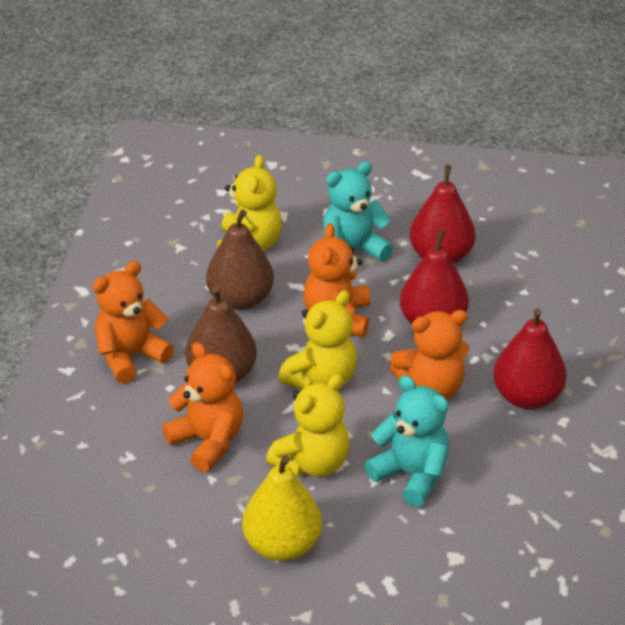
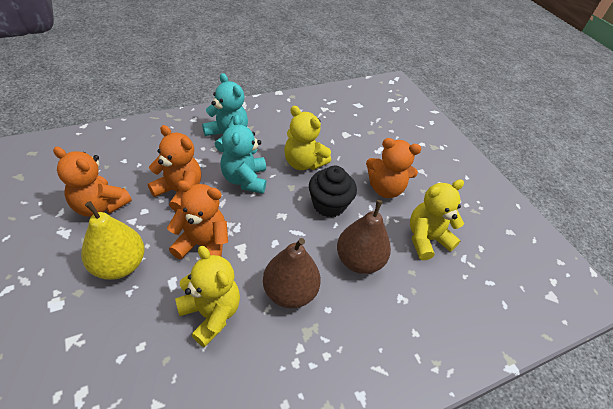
black cupcake: 0 -> 1
red pear: 3 -> 0

